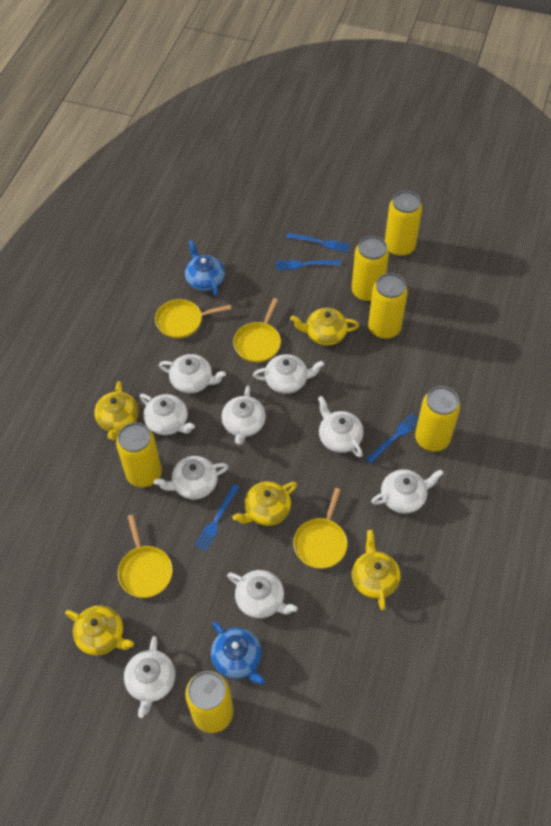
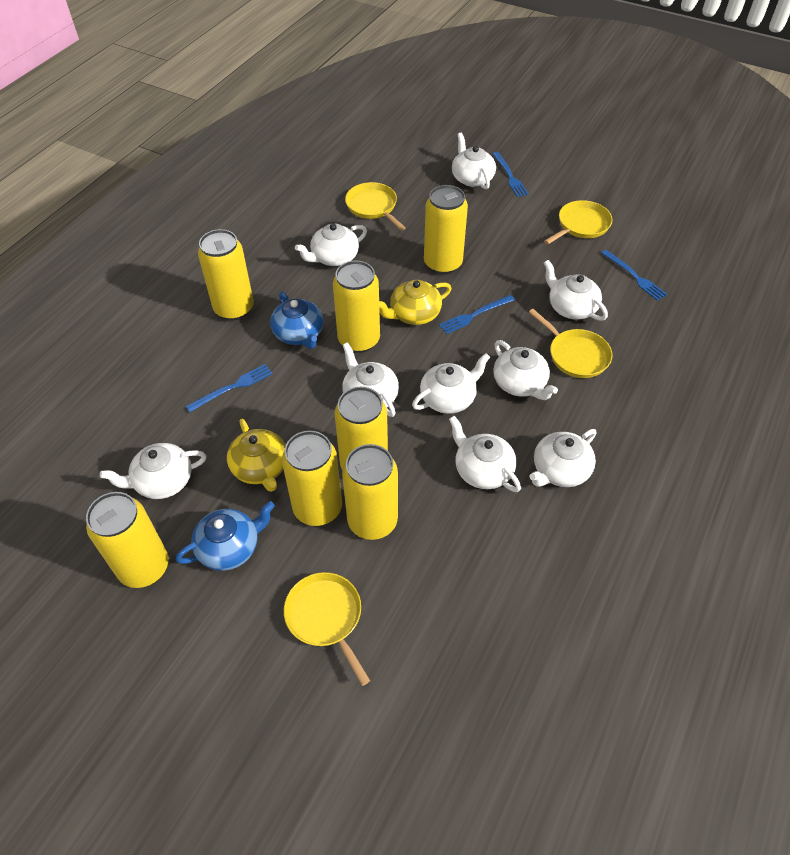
yellow can: 6 -> 7
yellow teapot: 5 -> 2

